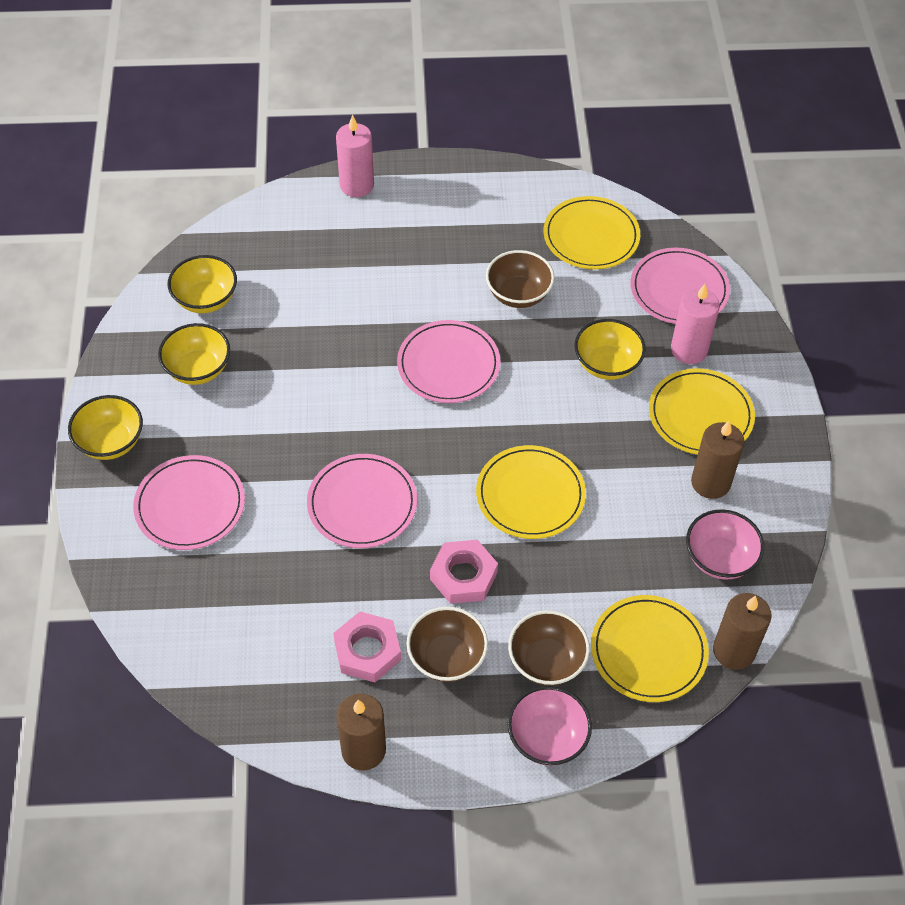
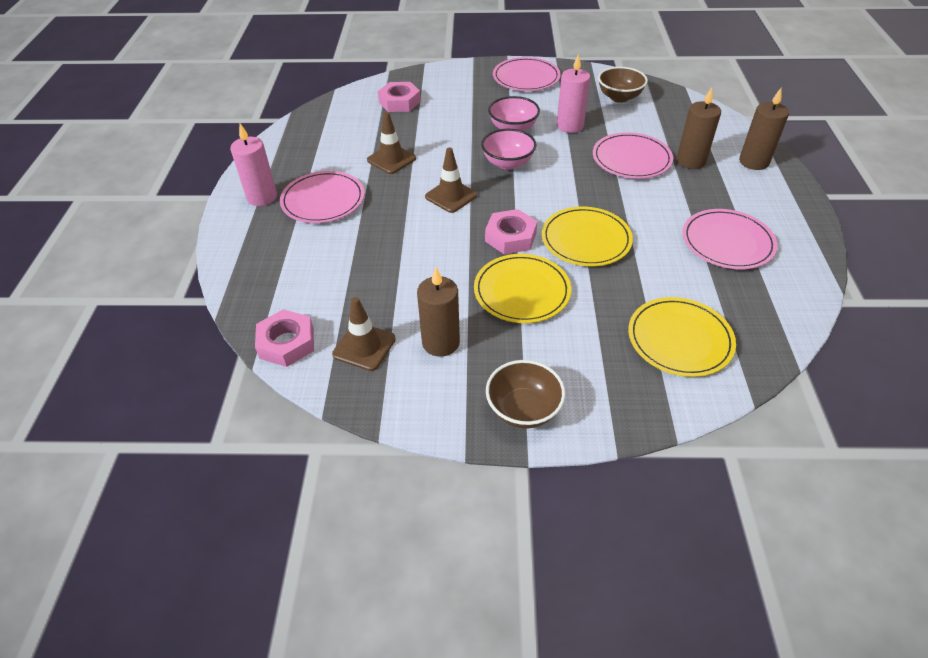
brown bowl: 3 -> 2
brown traffic cone: 0 -> 3
pink nut: 2 -> 3
yellow bowl: 4 -> 0
yellow plate: 4 -> 3

